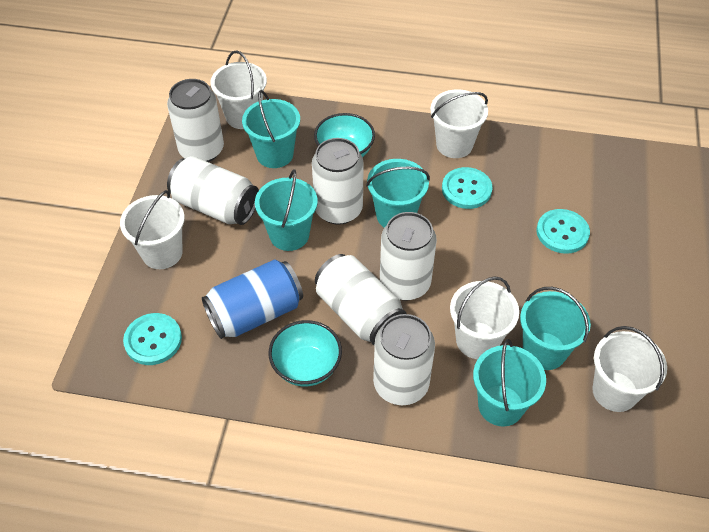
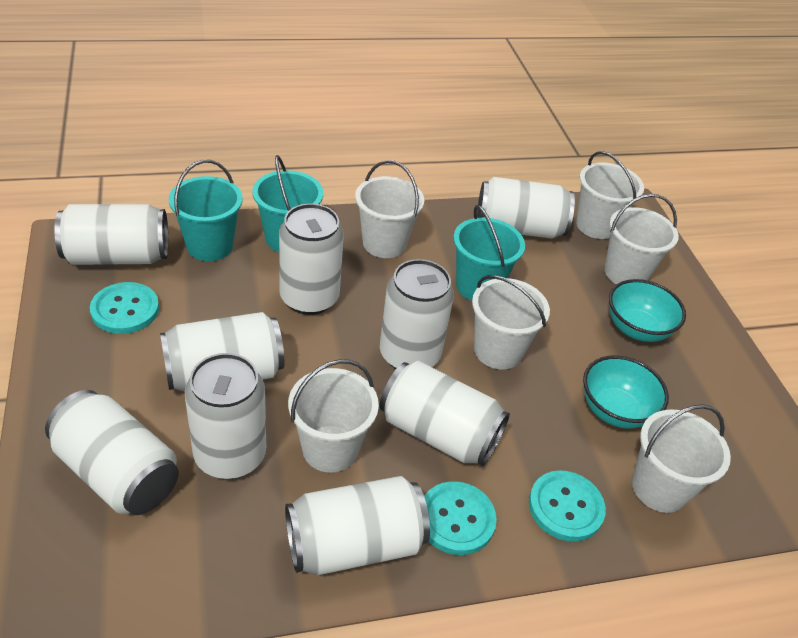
blue can: 1 -> 0
turquoise bucket: 5 -> 3
white bucket: 5 -> 6
white can: 6 -> 9

